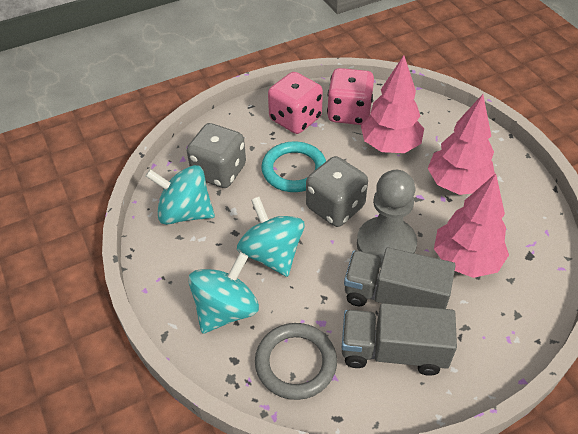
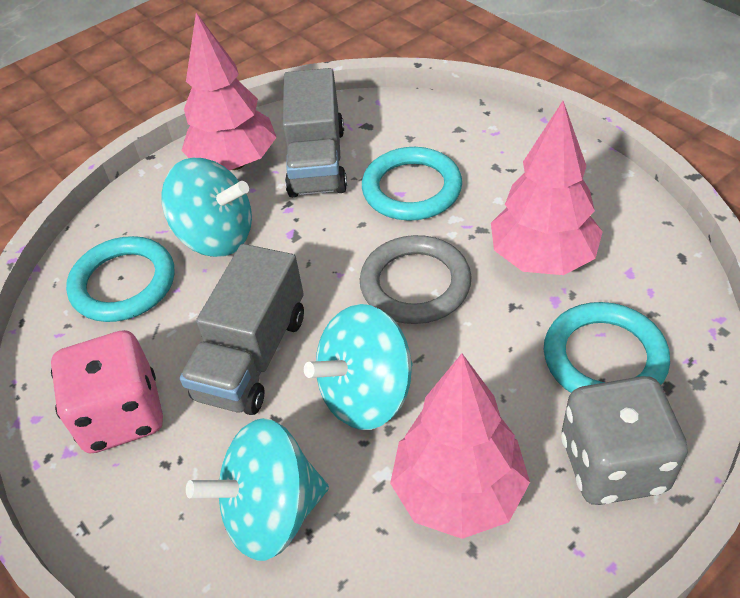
grey dice: 2 -> 1
grey pawn: 1 -> 0
pink dice: 2 -> 1
turquoise ring: 1 -> 3

